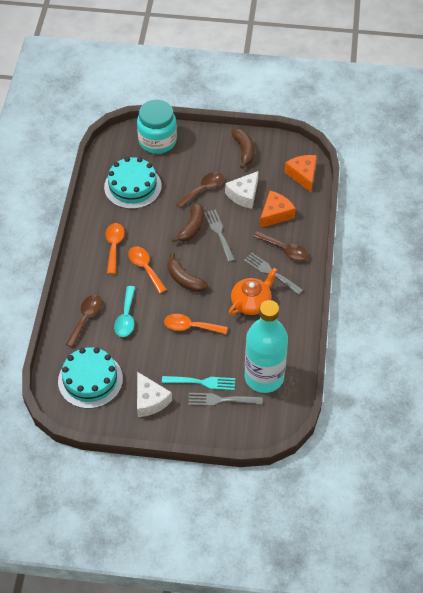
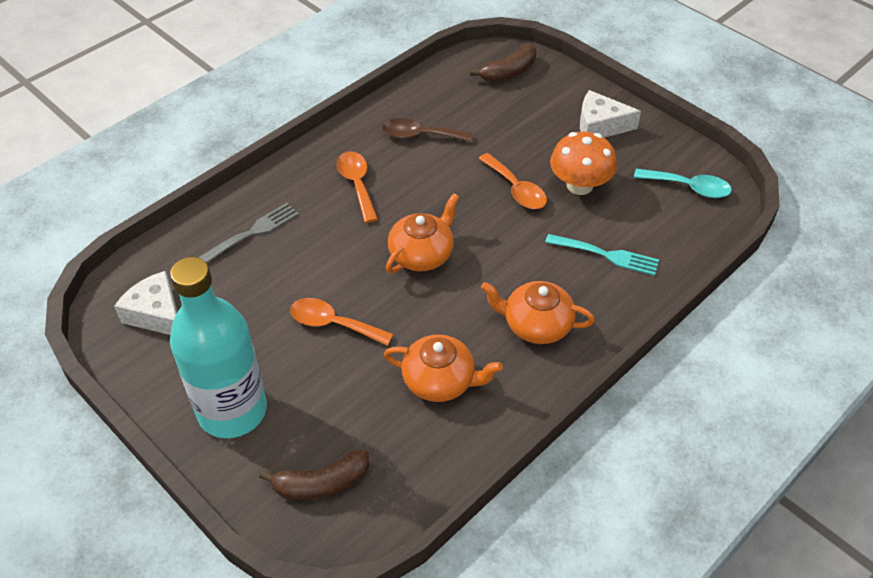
brown banana: 3 -> 2
brown spoon: 3 -> 1
grey fork: 3 -> 1
orange cheese: 2 -> 0
orange mushroom: 0 -> 1
orange teapot: 1 -> 3
turquoise cake: 2 -> 0
turquoise jar: 1 -> 0

